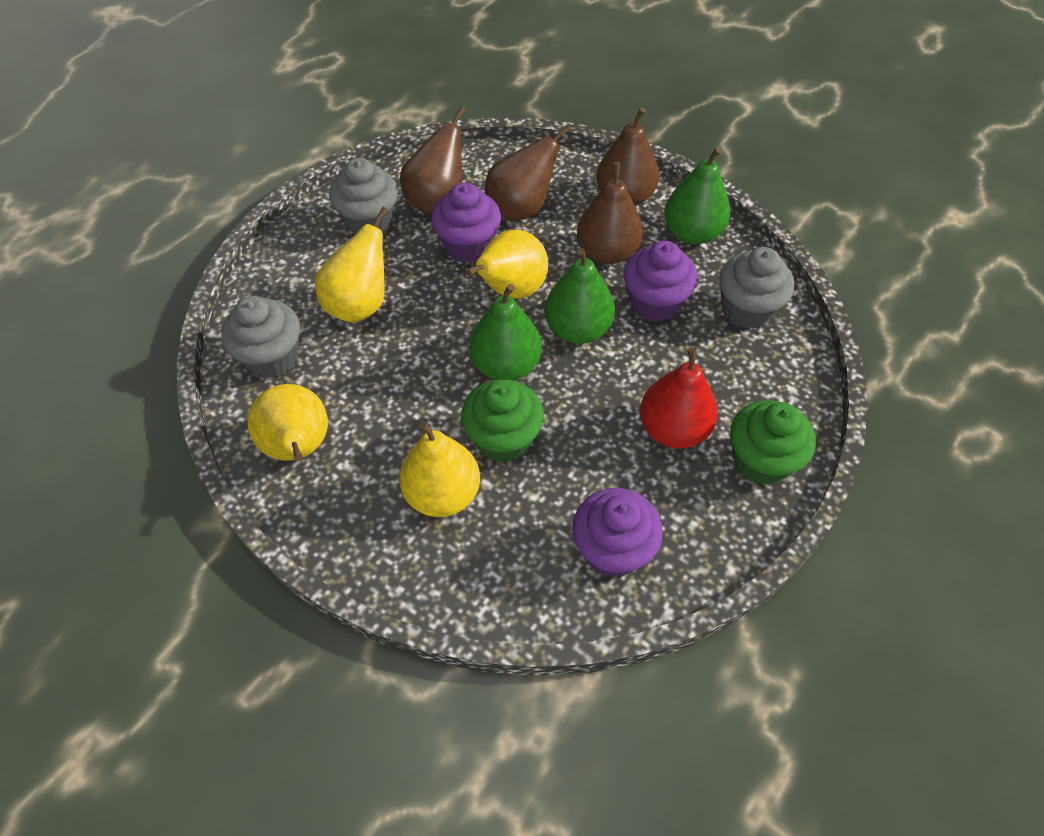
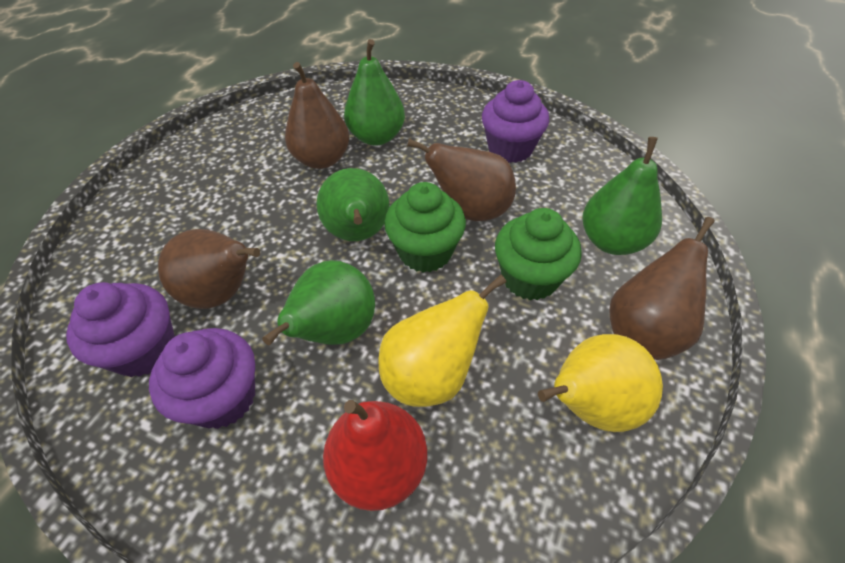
green pear: 3 -> 4
grey cupcake: 3 -> 0
yellow pear: 4 -> 2

